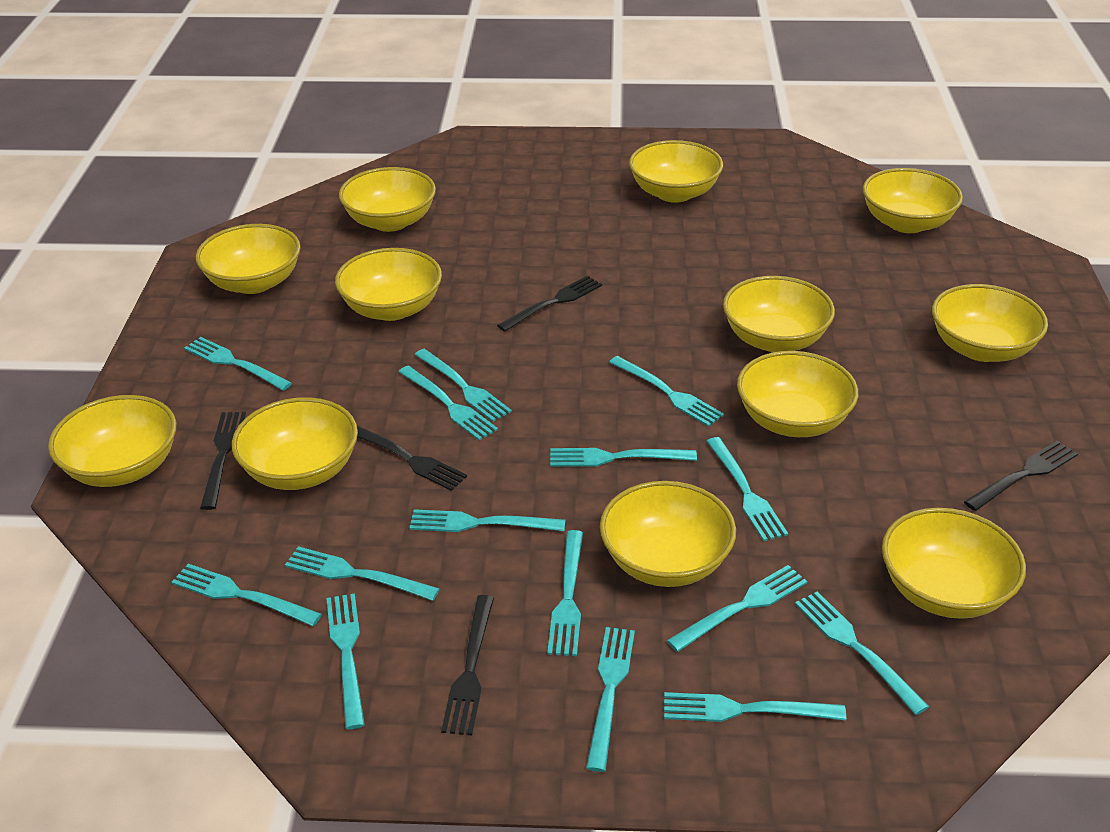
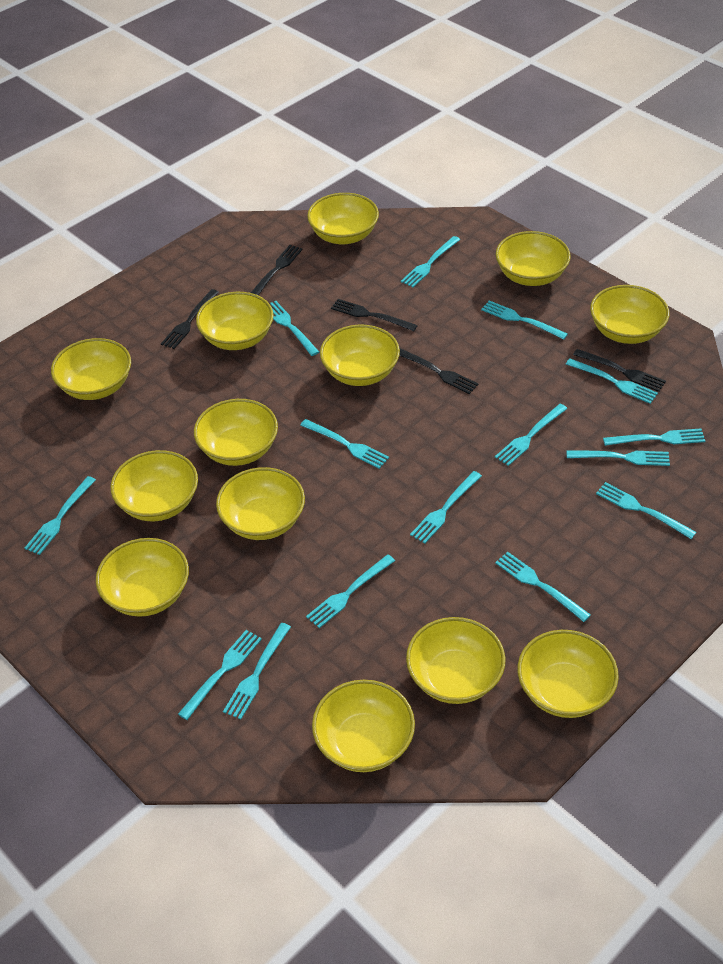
yellow bowl: 12 -> 13

